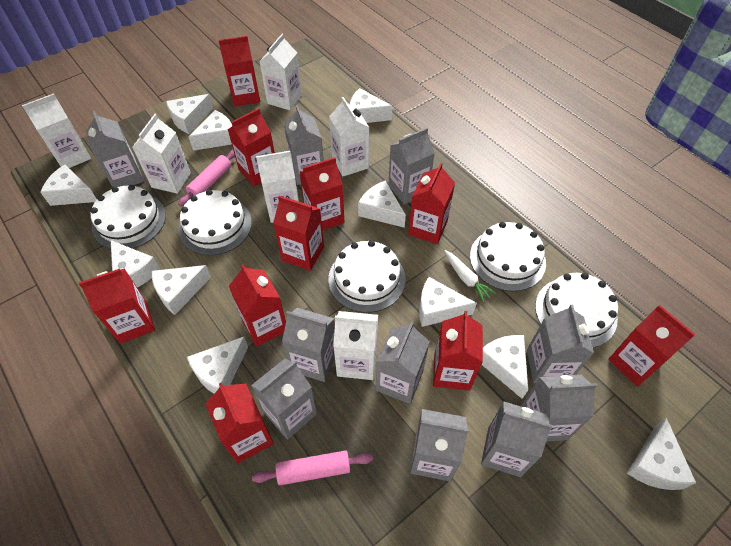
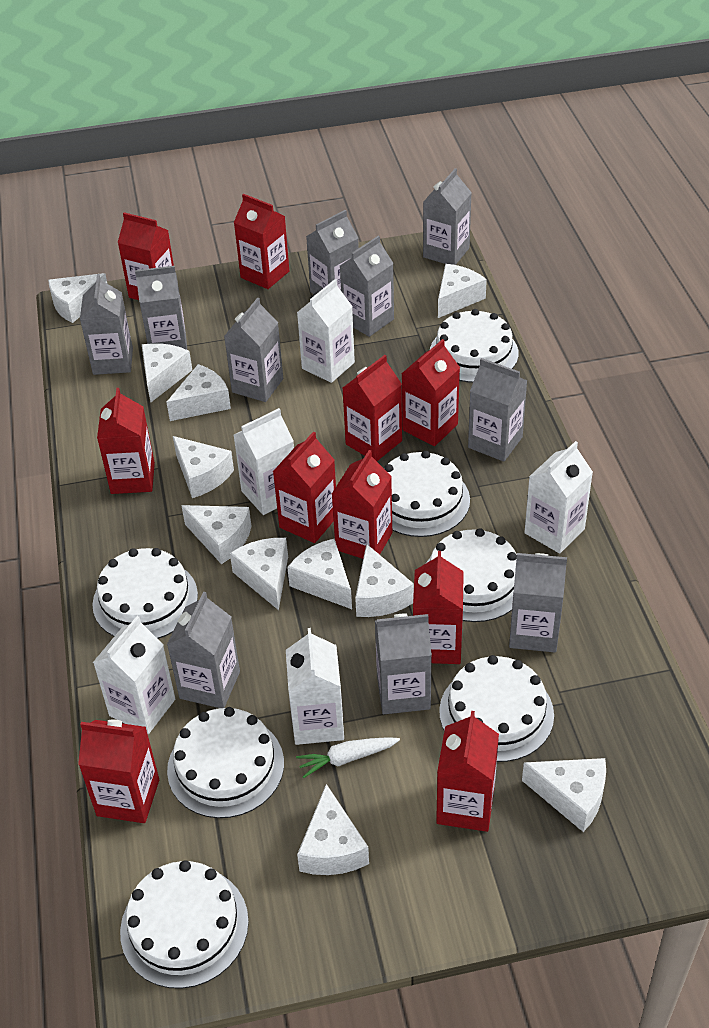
pink rolling pin: 2 -> 0
white cake: 5 -> 7
white carton: 6 -> 5

